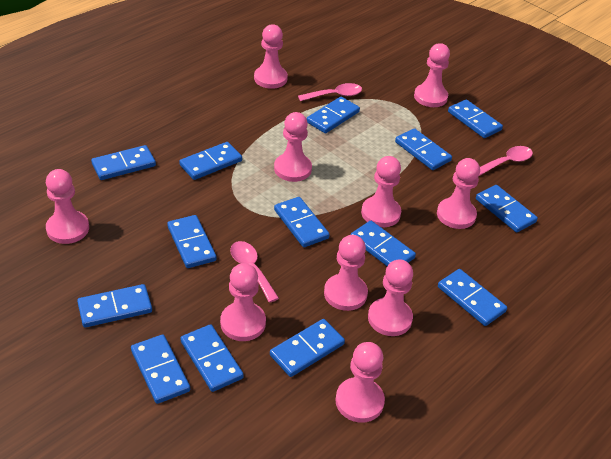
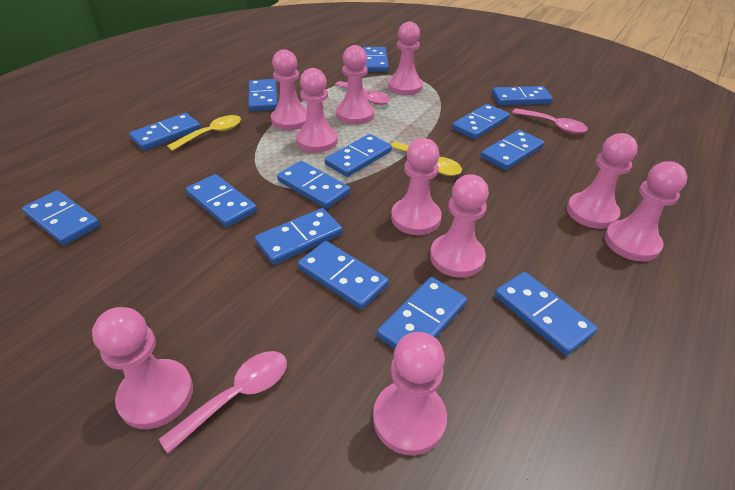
yellow spoon: 0 -> 2

